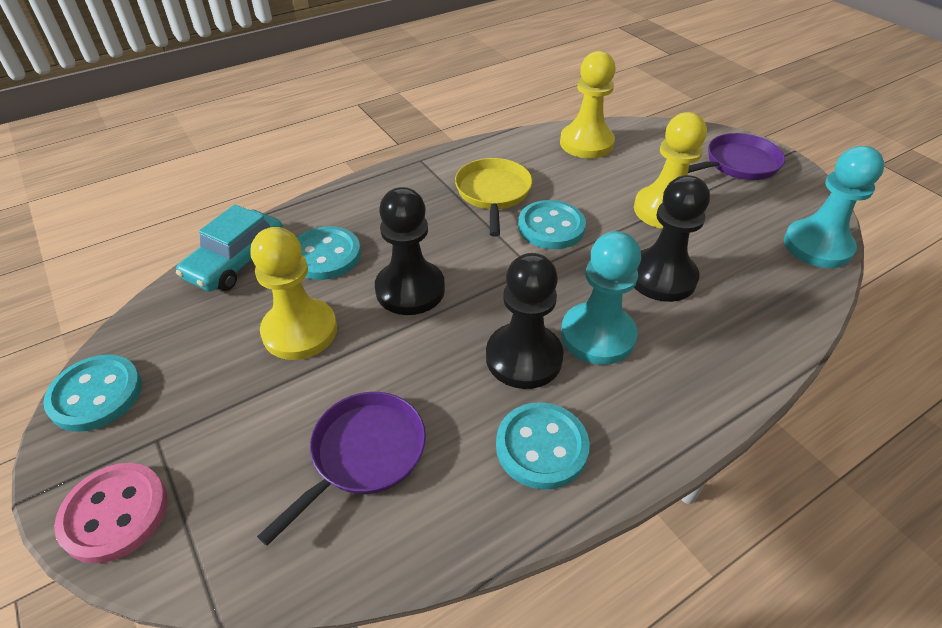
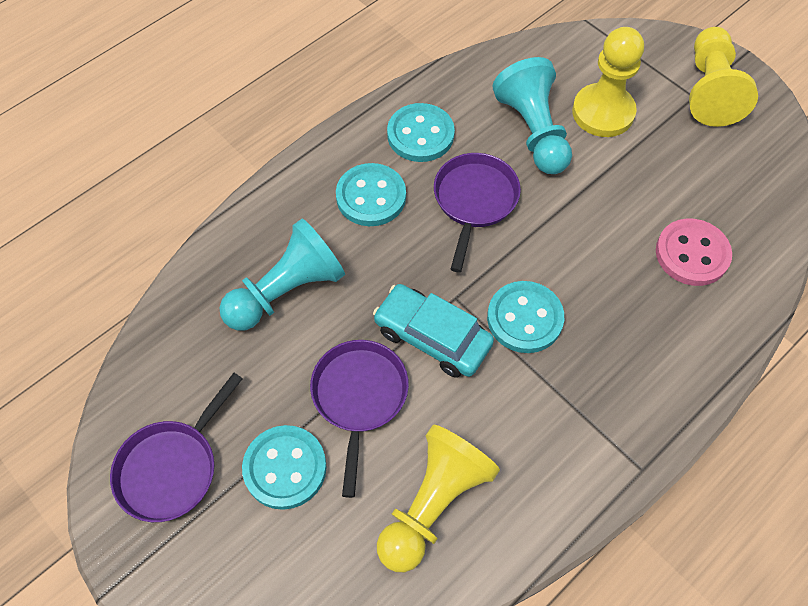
black pawn: 3 -> 0
purple pan: 2 -> 3
yellow pan: 1 -> 0

